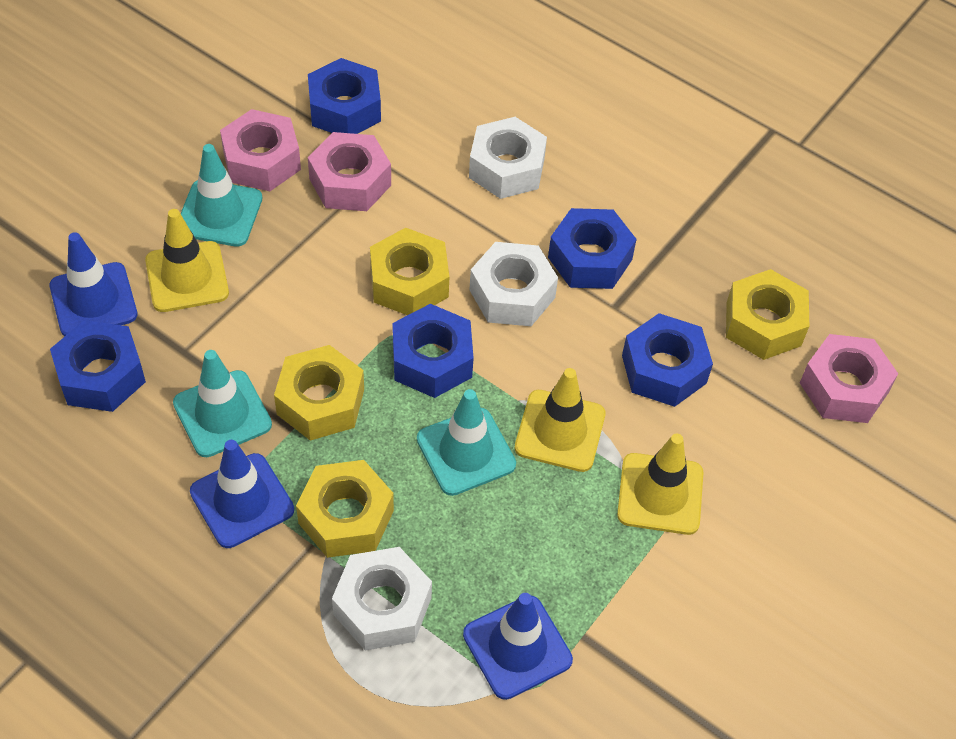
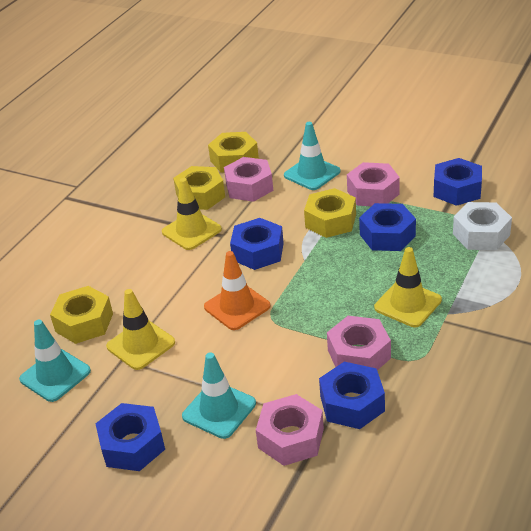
blue traffic cone: 3 -> 0
orange traffic cone: 0 -> 1
pink nut: 3 -> 4
white nut: 3 -> 1

